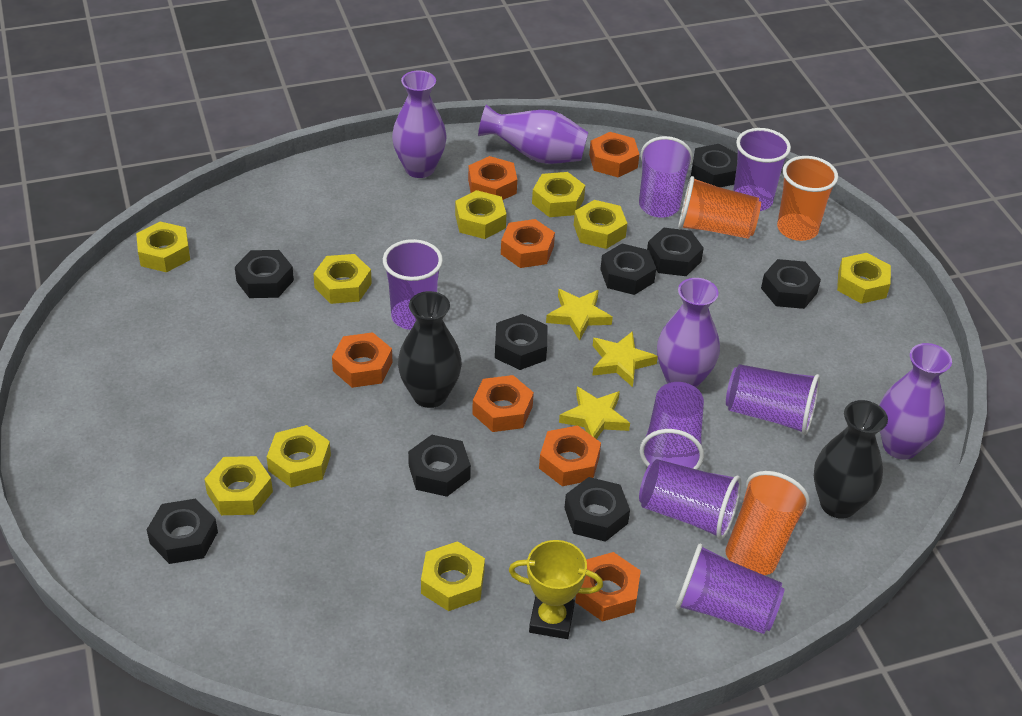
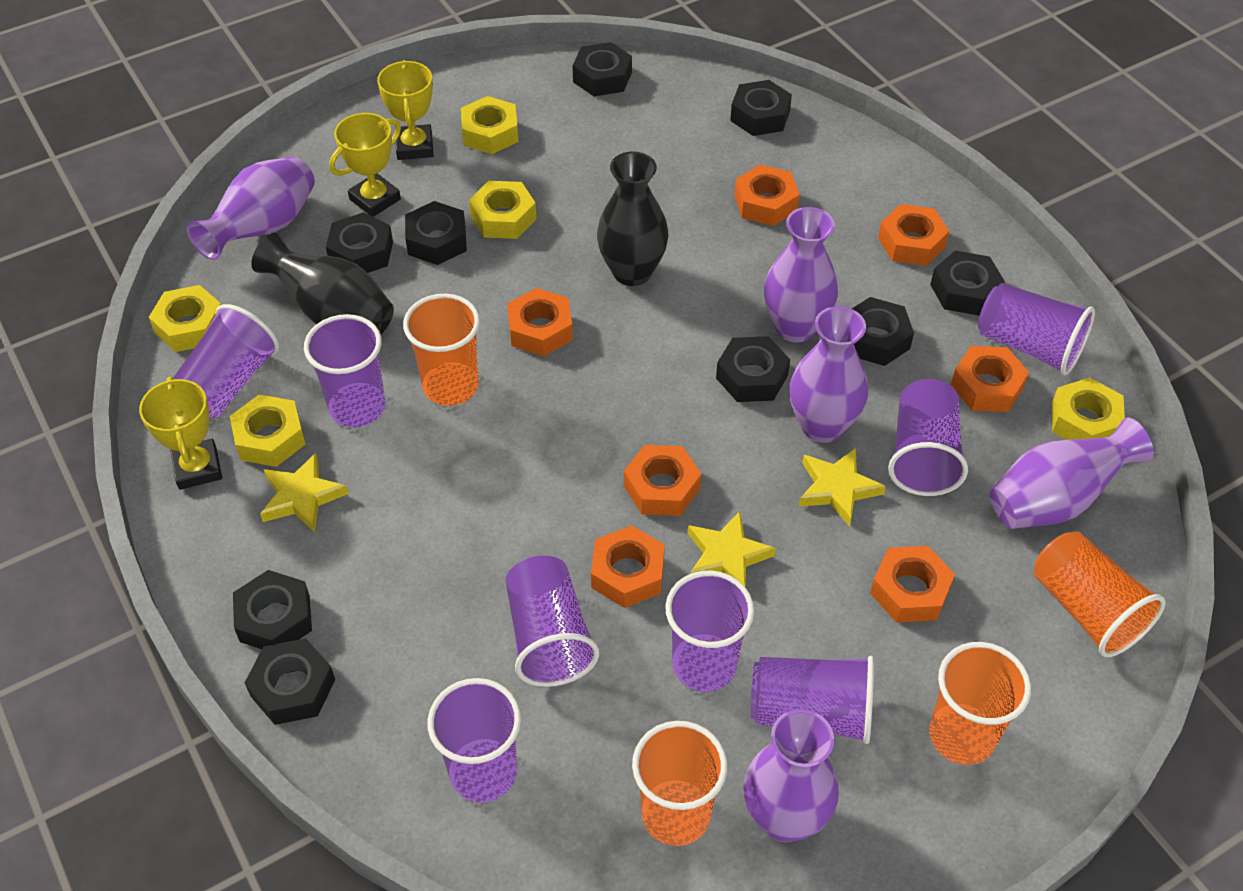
orange cup: 3 -> 4
purple cup: 7 -> 8
purple vase: 4 -> 5
yellow nut: 9 -> 5
yellow trophy: 1 -> 3

